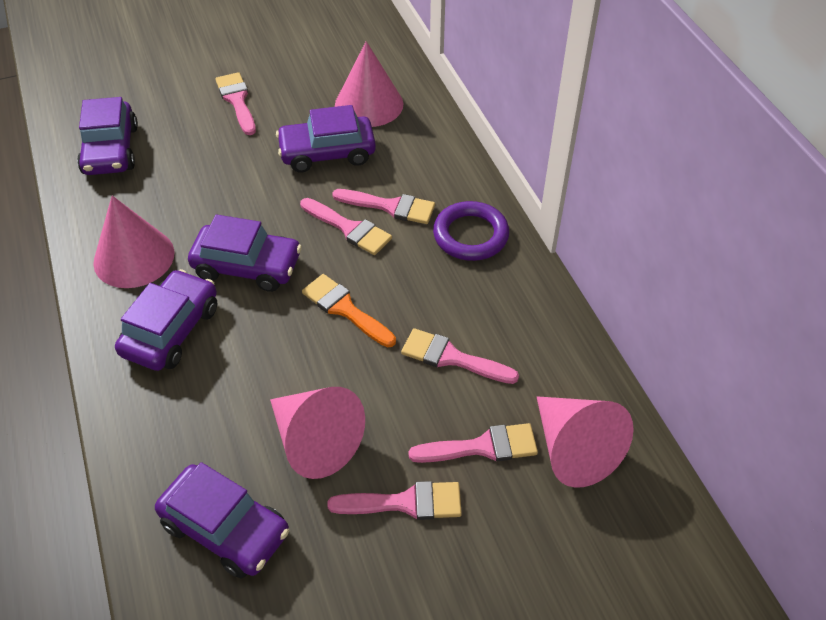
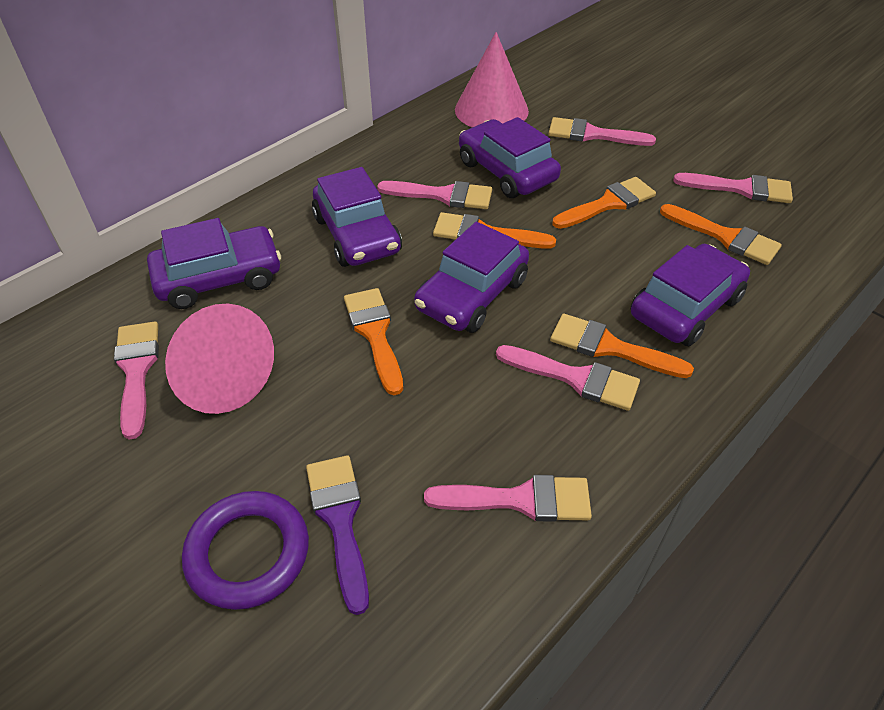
orange brush: 1 -> 5
pink cone: 4 -> 2
purple brush: 0 -> 1

